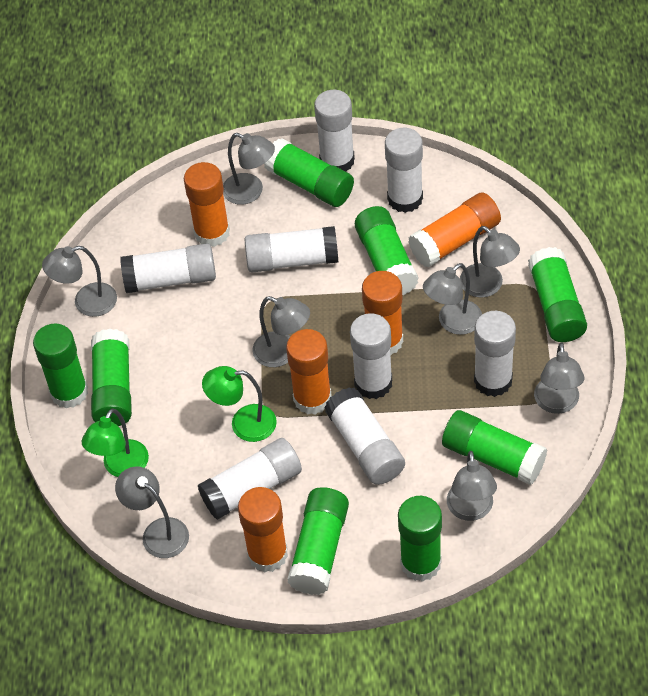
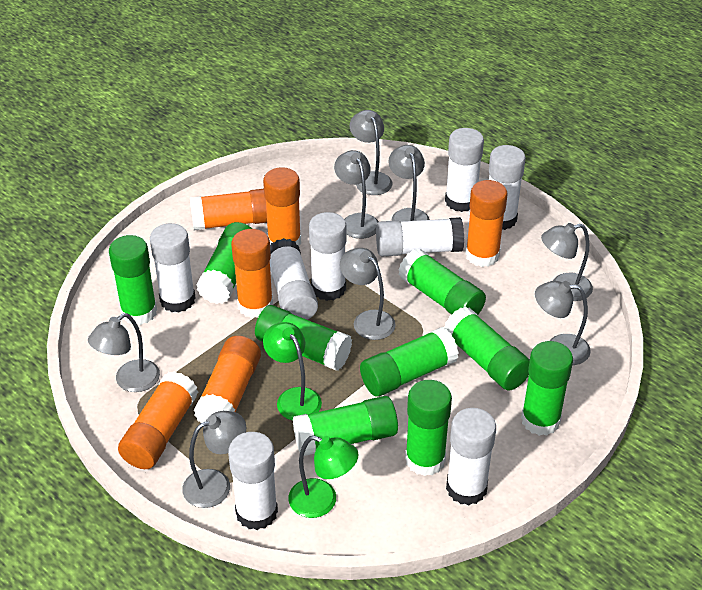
green glue stick: 8 -> 9
orange glue stick: 5 -> 6

